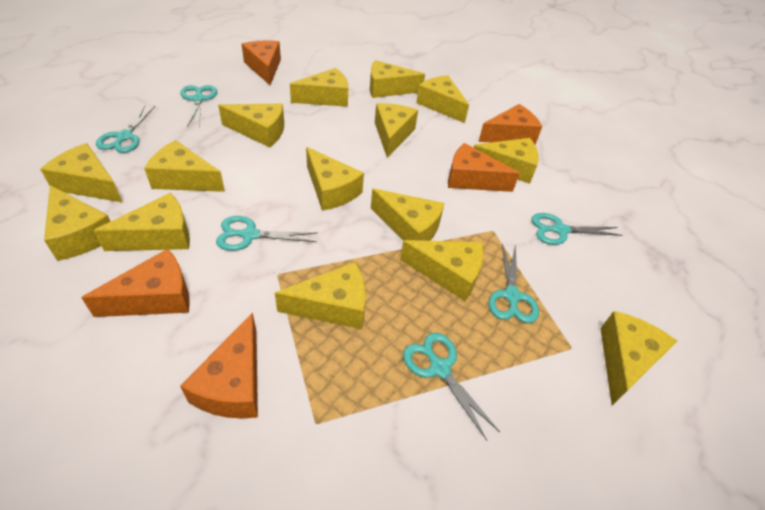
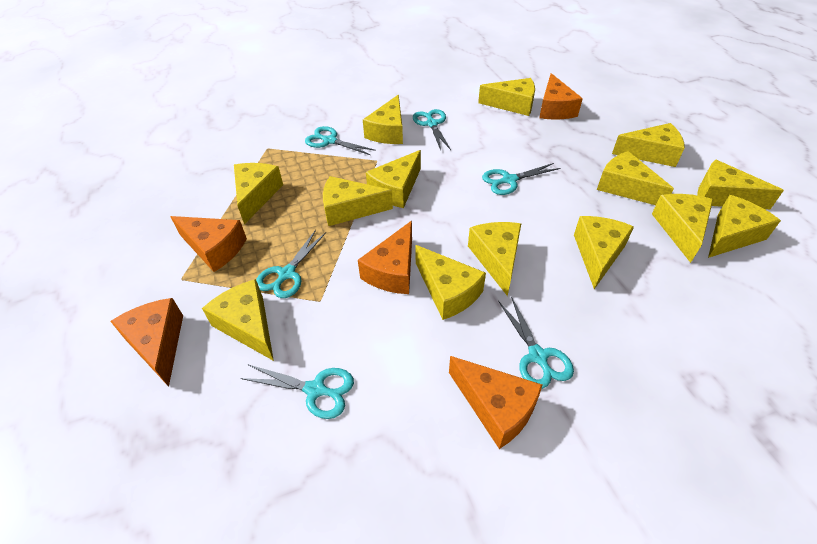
yellow cheese: 15 -> 14

